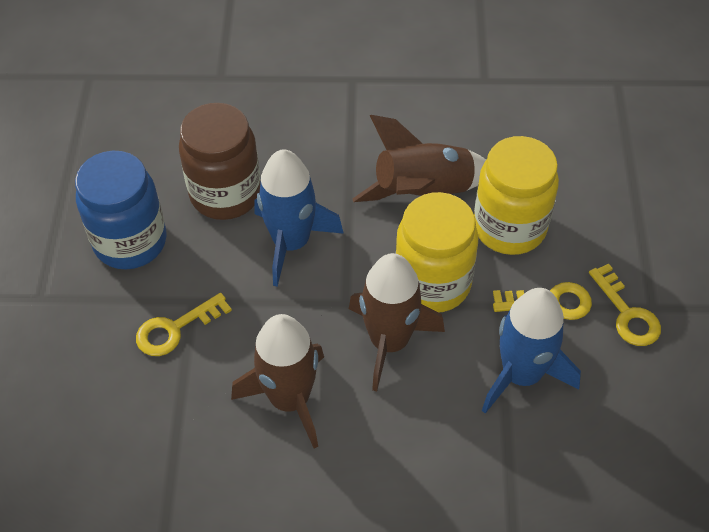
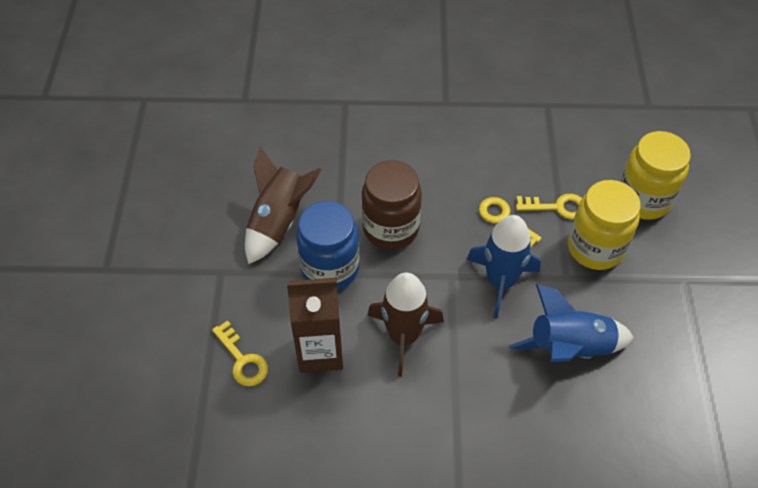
brown carton: 0 -> 1
brown rocket: 3 -> 2

